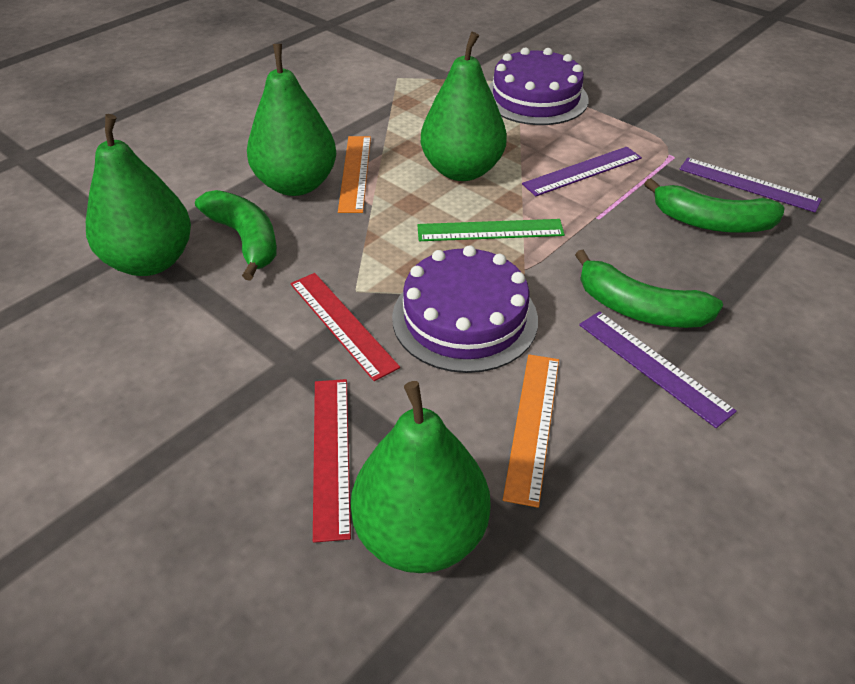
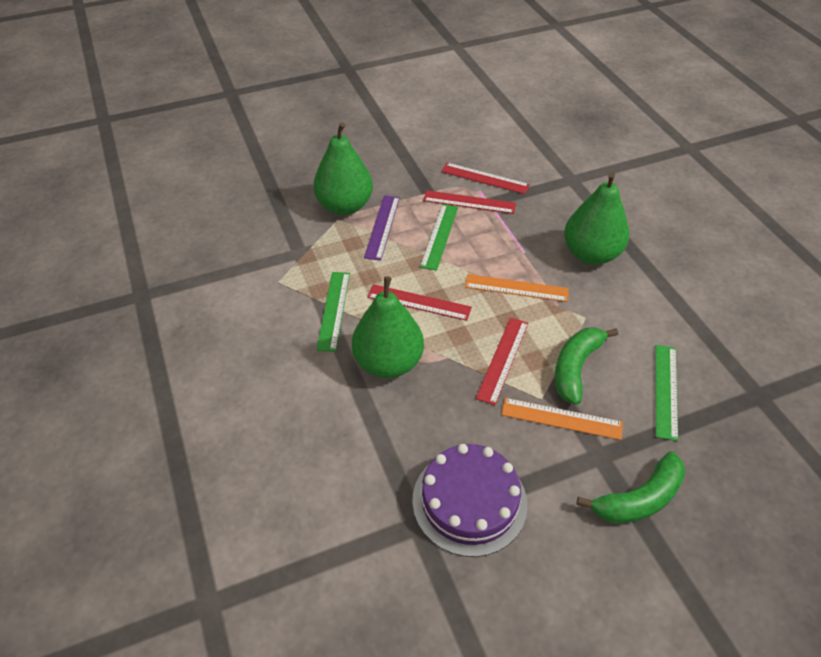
green banana: 3 -> 2
green pear: 4 -> 3
green ruler: 1 -> 3
purple cake: 2 -> 1
purple ruler: 3 -> 1
red ruler: 2 -> 4

